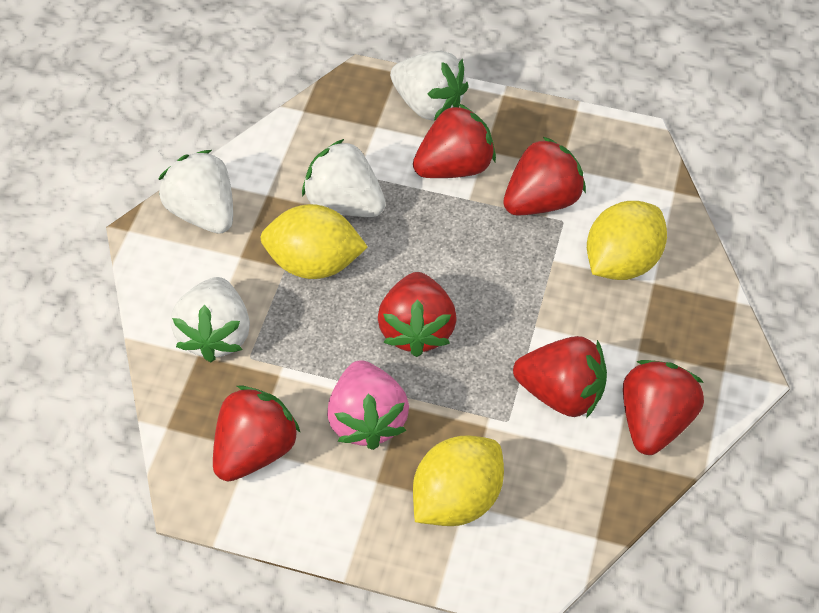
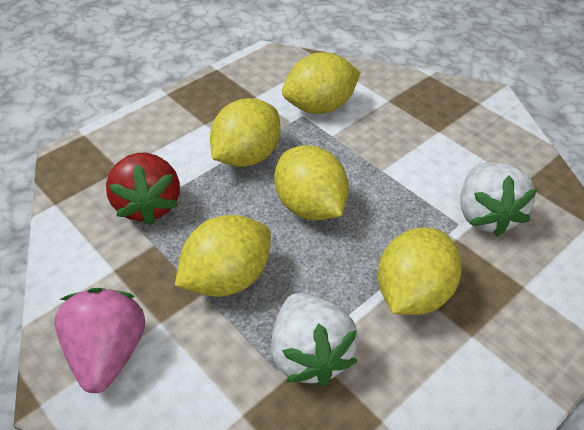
red strawberry: 6 -> 1
white strawberry: 4 -> 2
yellow lemon: 3 -> 5

